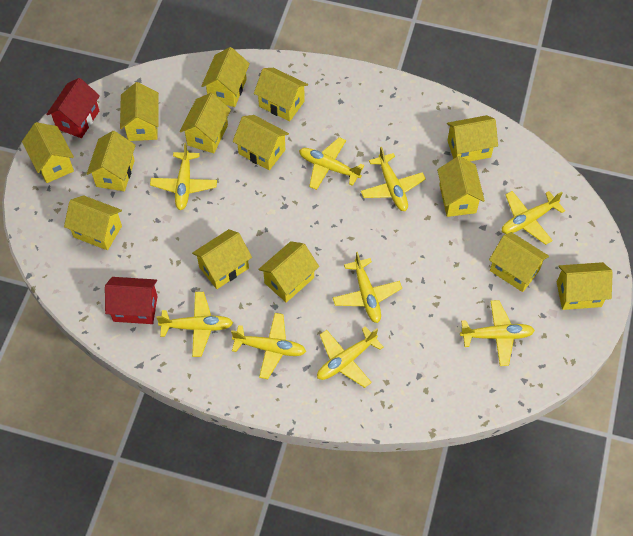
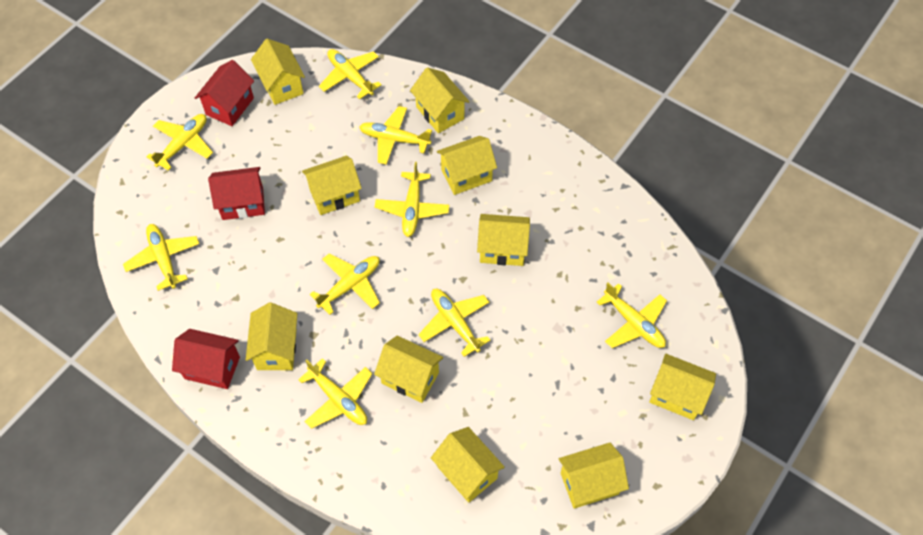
red house: 2 -> 3
yellow house: 14 -> 10

